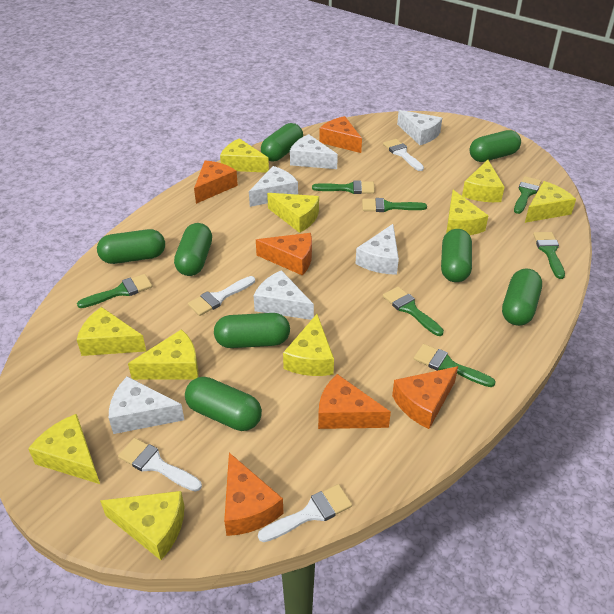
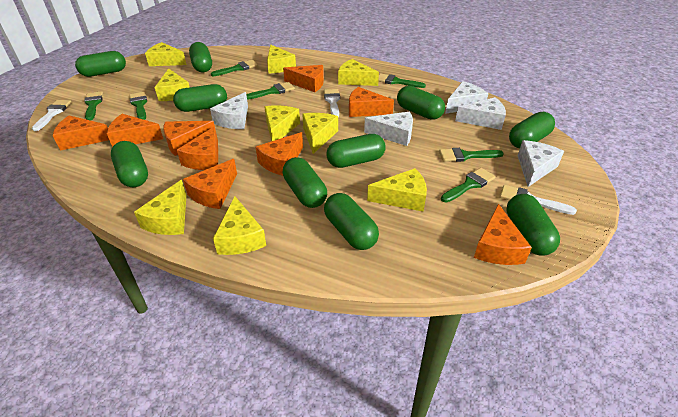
green capsule: 8 -> 10
orange cheese: 6 -> 9
white brush: 4 -> 3
white cheese: 6 -> 5
yellow cheese: 10 -> 9

